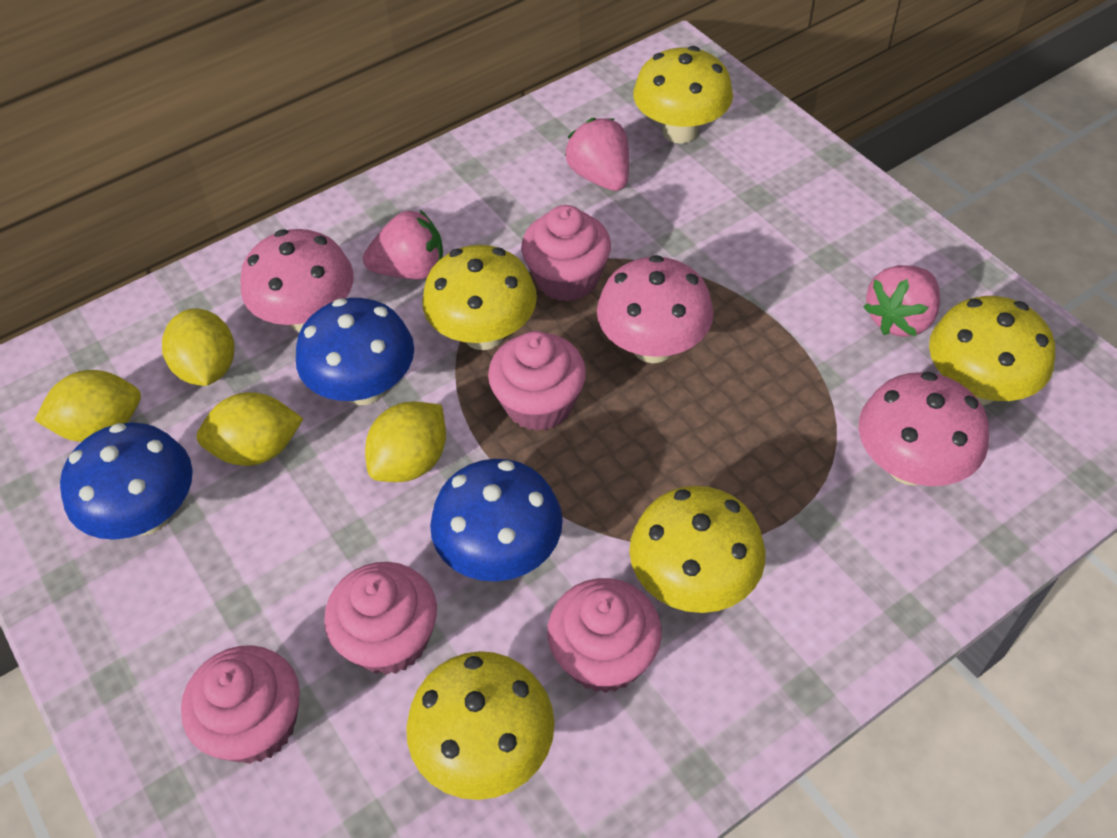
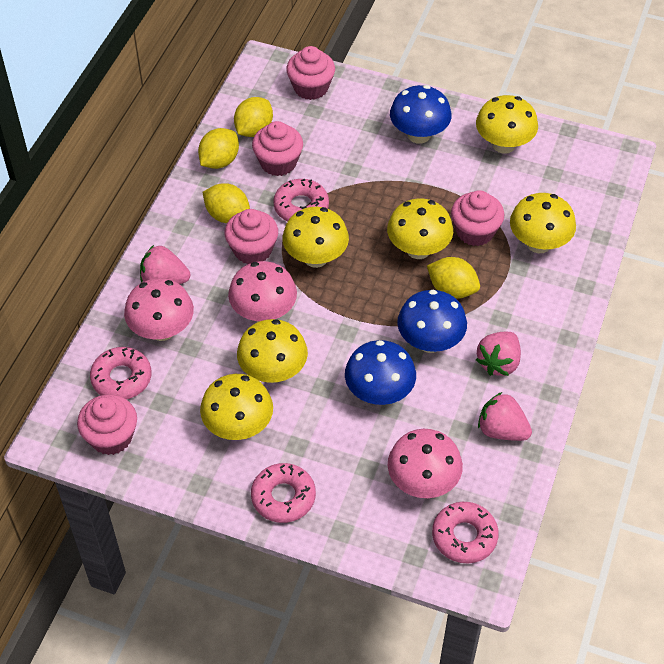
pink donut: 0 -> 4
yellow mushroom: 5 -> 6

